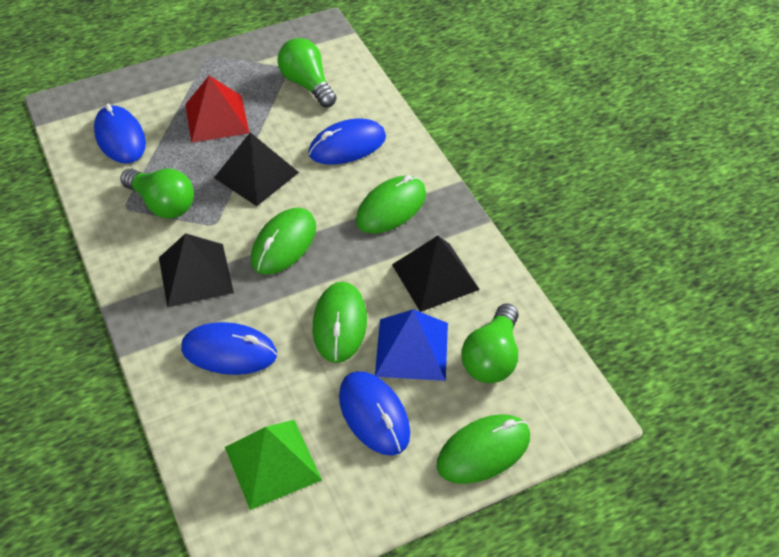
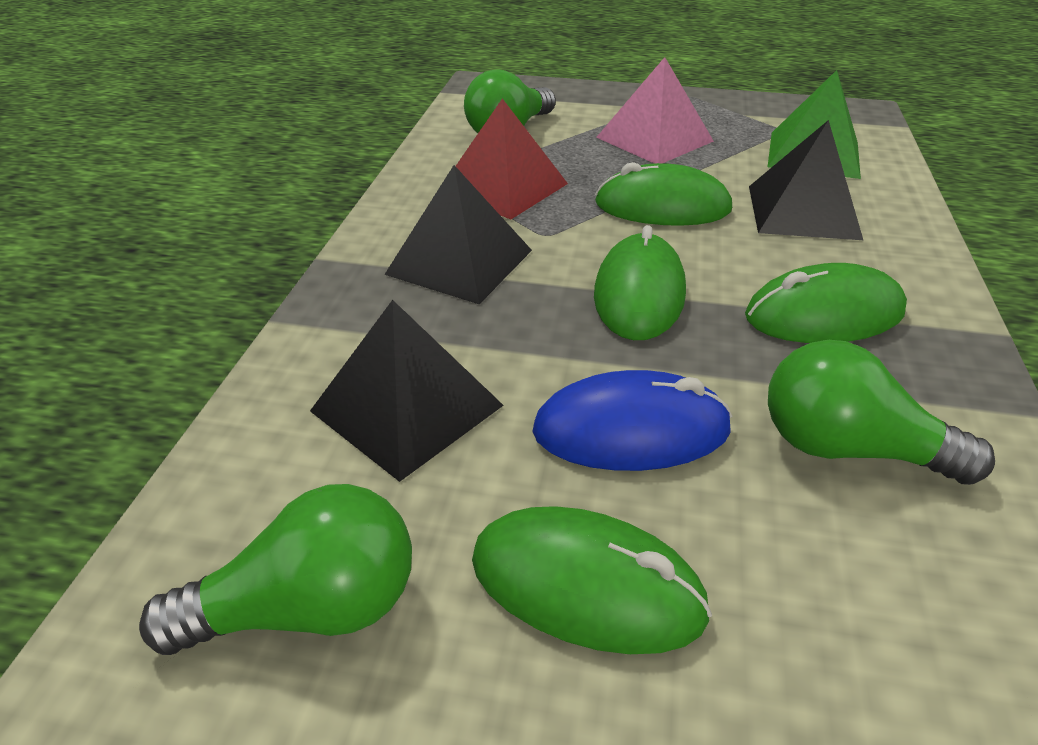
blue mouse: 4 -> 1
blue pyramid: 1 -> 0
pink pyramid: 0 -> 1

